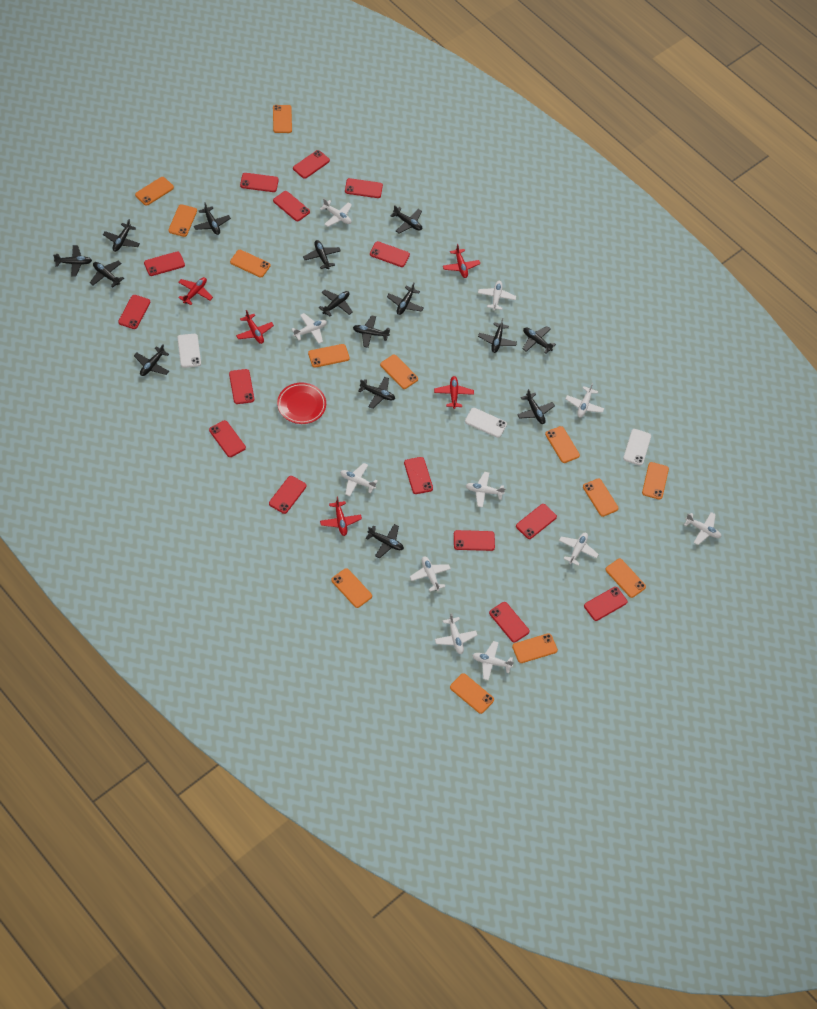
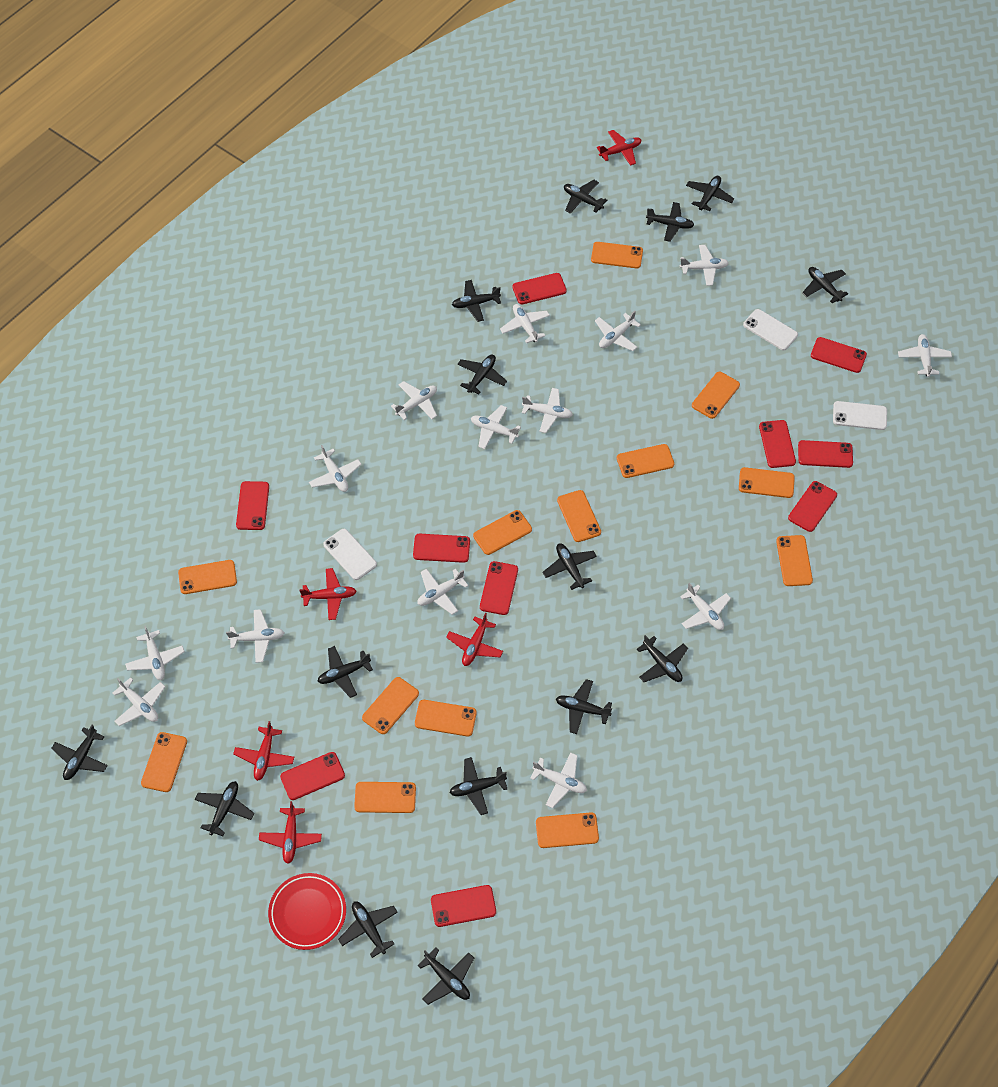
red phone: 15 -> 10
white plane: 11 -> 14

